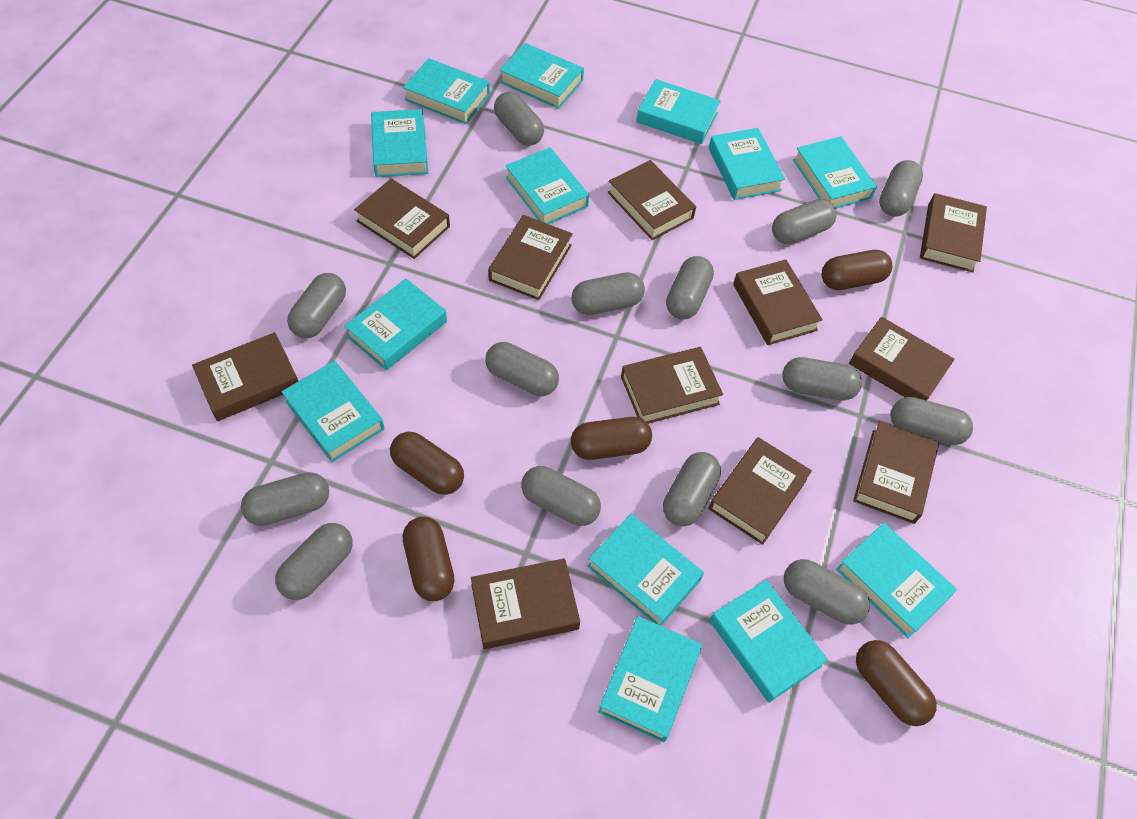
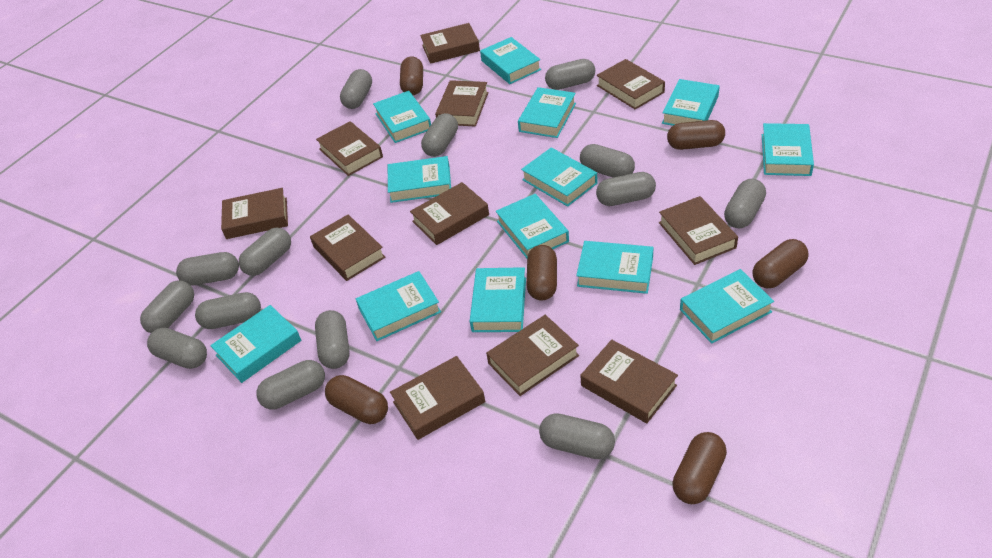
brown capsule: 5 -> 6

